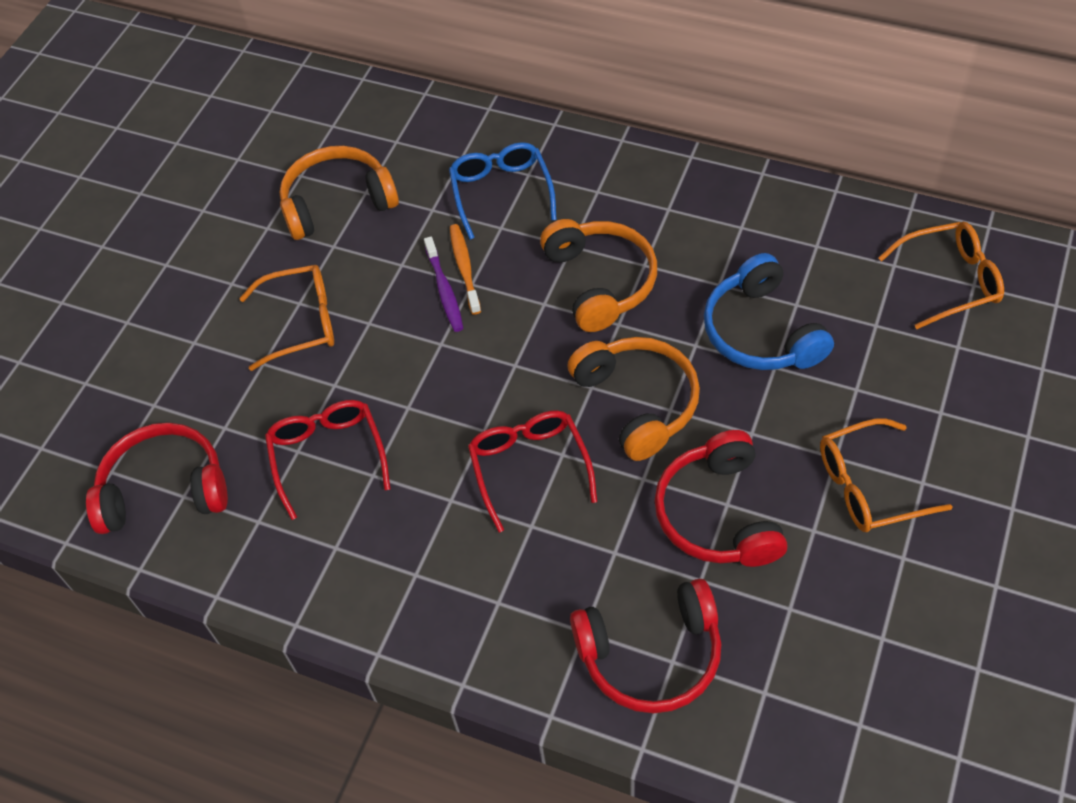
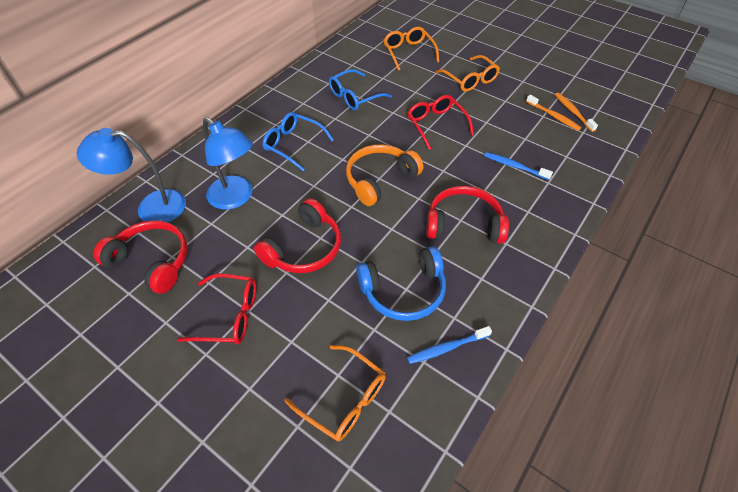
blue glasses: 1 -> 2
blue lamp: 0 -> 2
blue toothbrush: 0 -> 2
orange headphones: 3 -> 1
orange toothbrush: 1 -> 2
purple toothbrush: 1 -> 0

